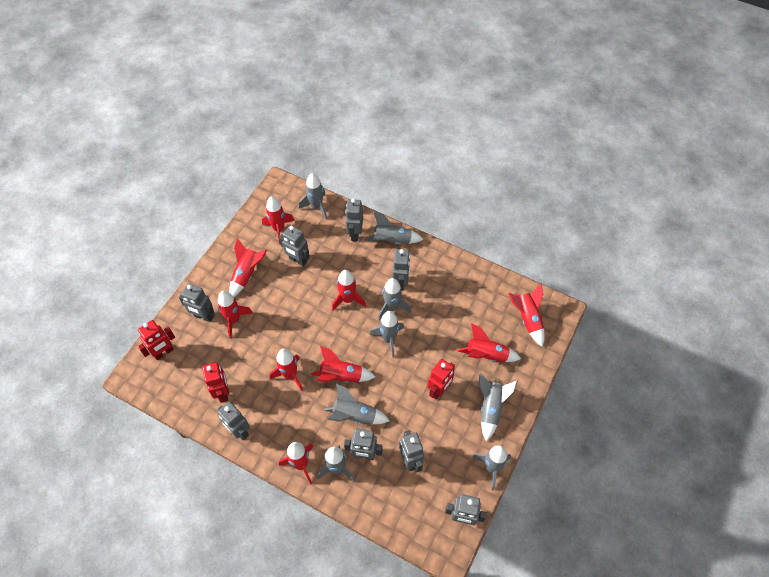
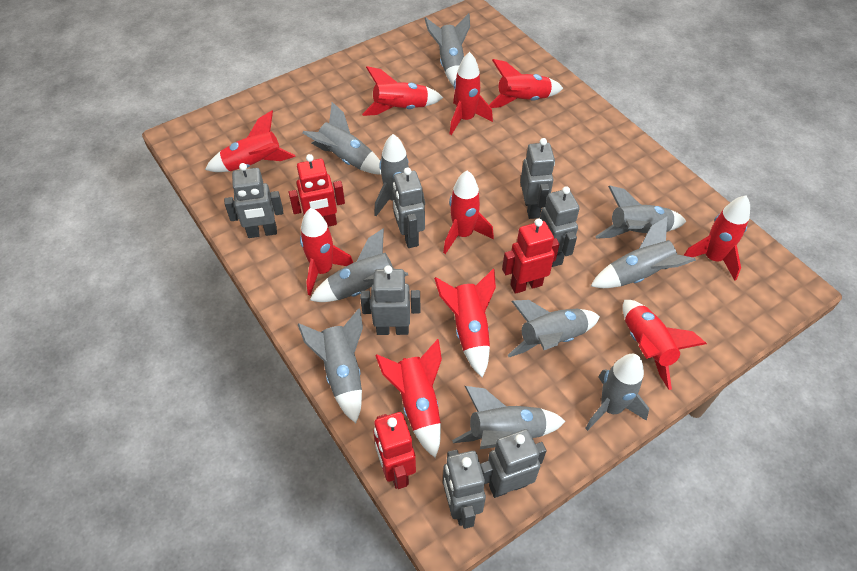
grey robot: 8 -> 7
grey rocket: 8 -> 10
red rocket: 9 -> 10

